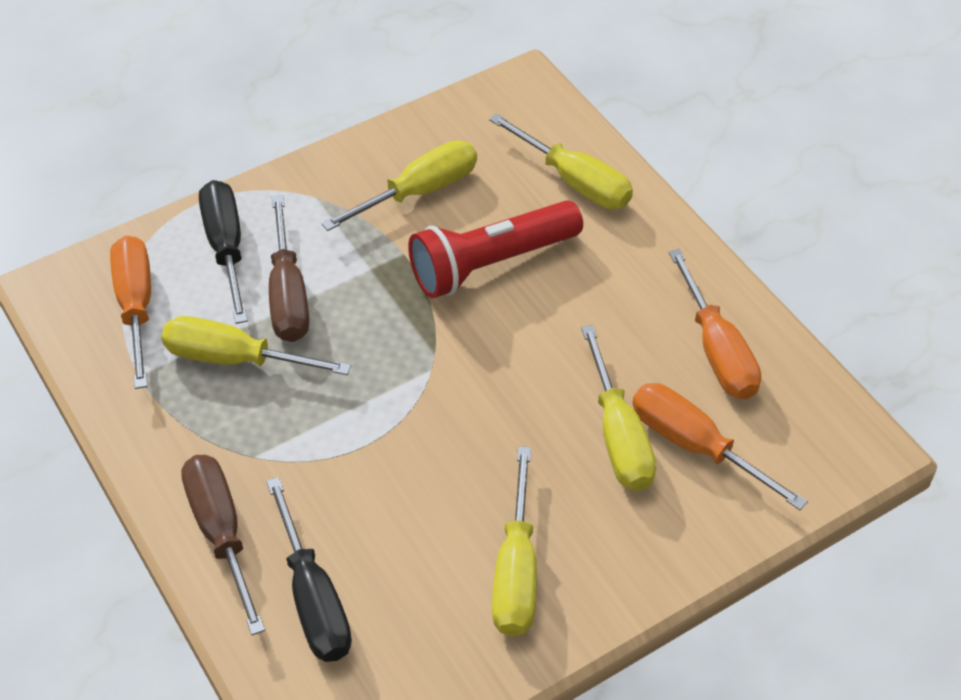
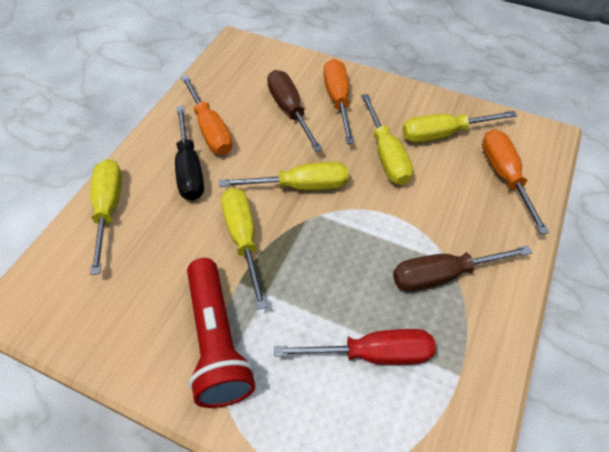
black screwdriver: 2 -> 1
red screwdriver: 0 -> 1

